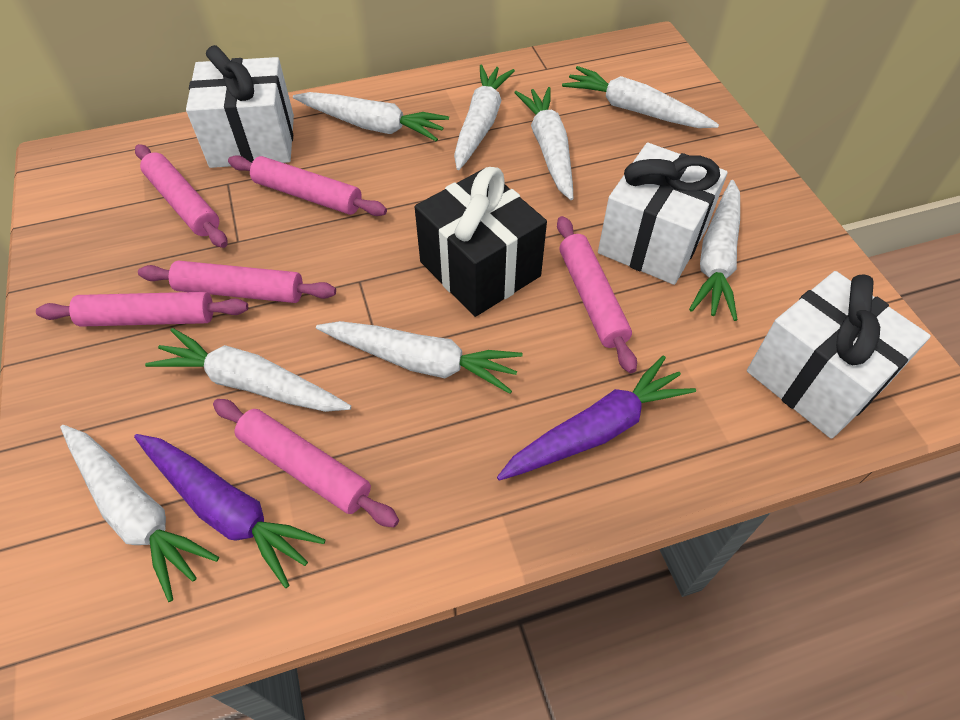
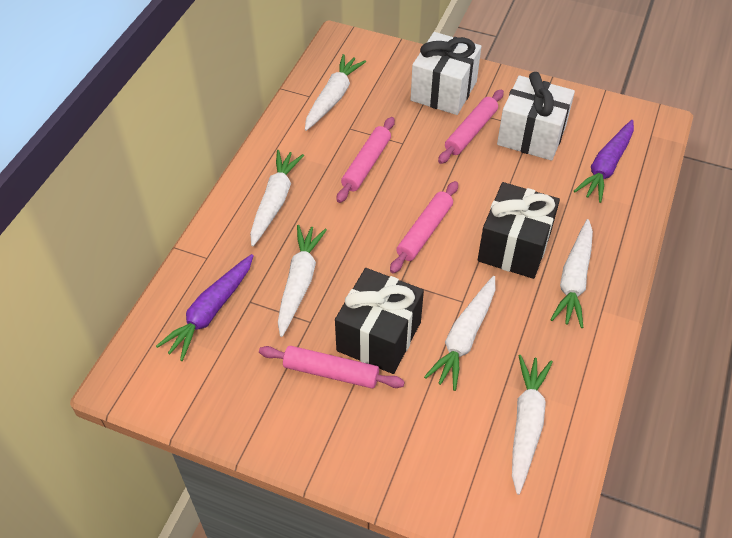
black gift: 1 -> 2
pink rolling pin: 6 -> 4
white carrot: 8 -> 6
white gift: 3 -> 2

